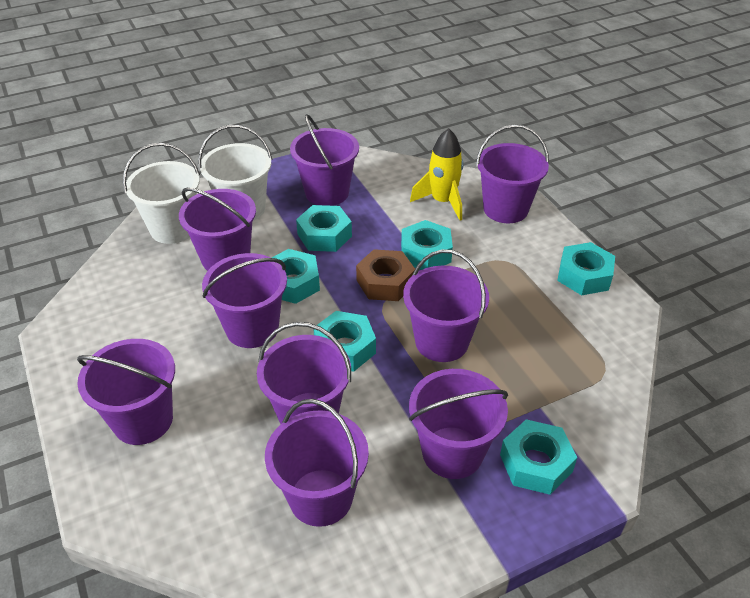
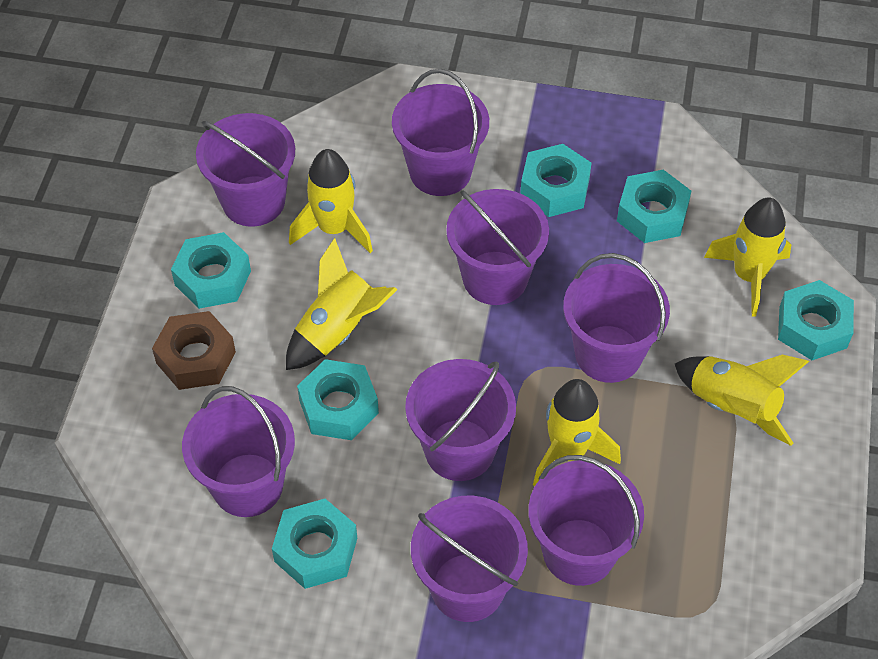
purple bucket: 9 -> 8
white bucket: 2 -> 0
yellow rocket: 1 -> 5

